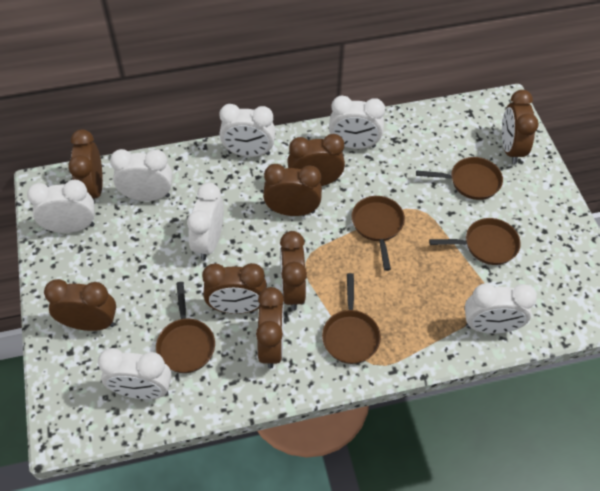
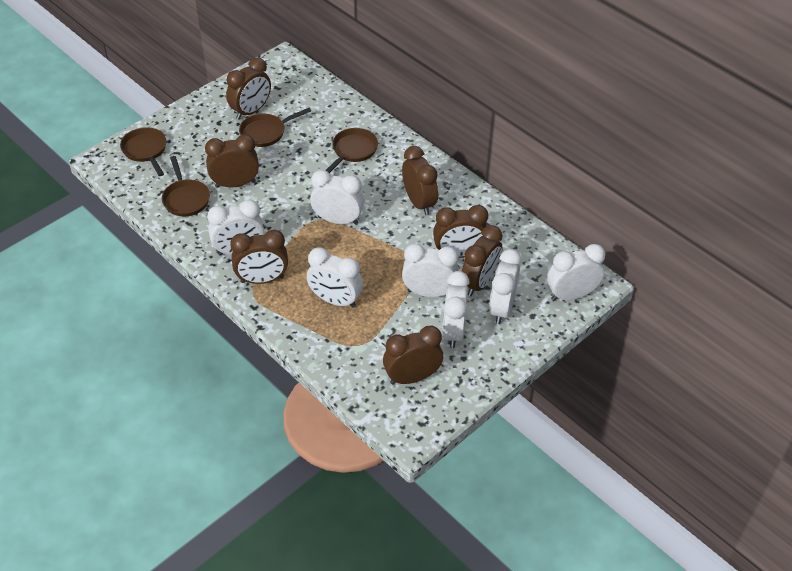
brown clock: 8 -> 7
brown pan: 5 -> 4

